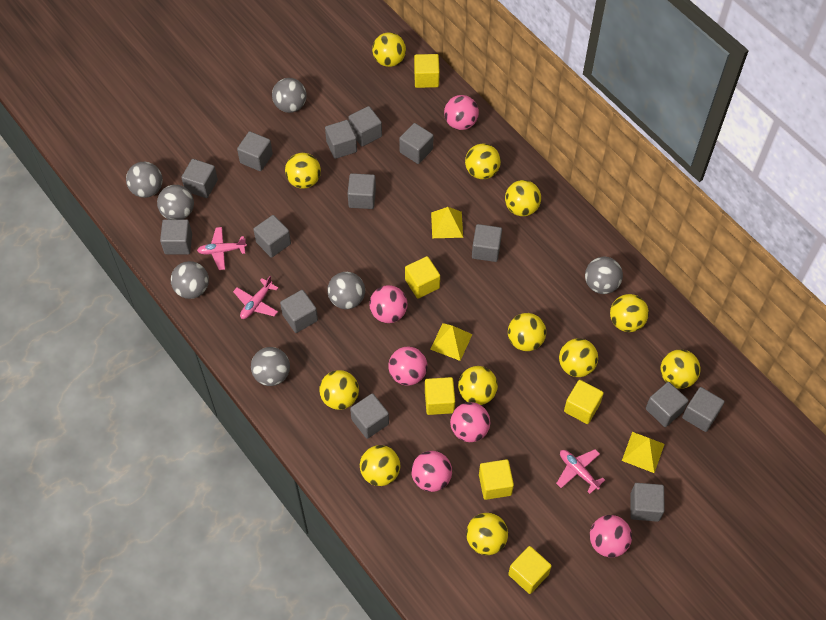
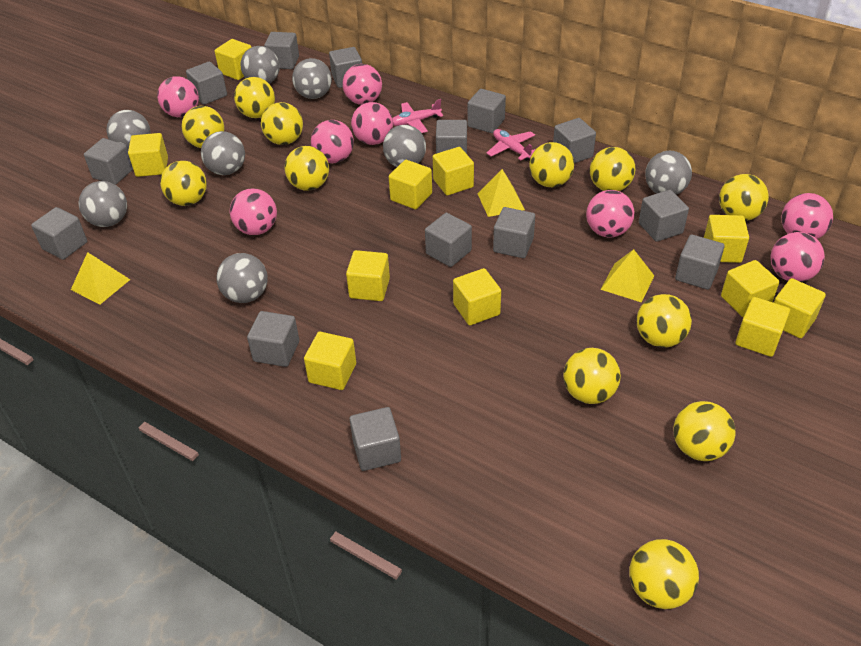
grey ball: 7 -> 8
pink ball: 6 -> 8
pink plane: 3 -> 2
yellow cube: 6 -> 11

